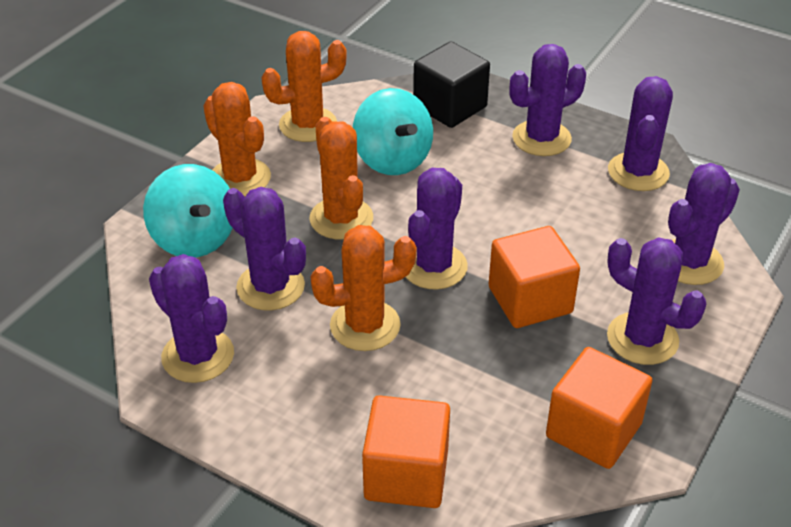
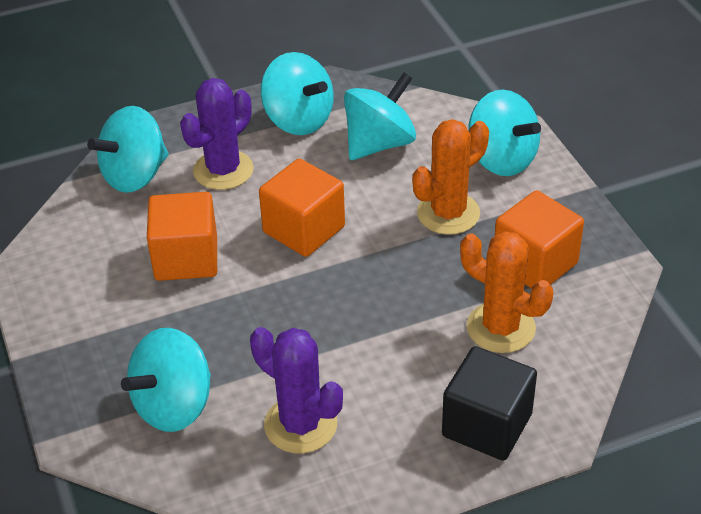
orange cactus: 4 -> 2
purple cactus: 7 -> 2
turquoise spinning top: 2 -> 5

